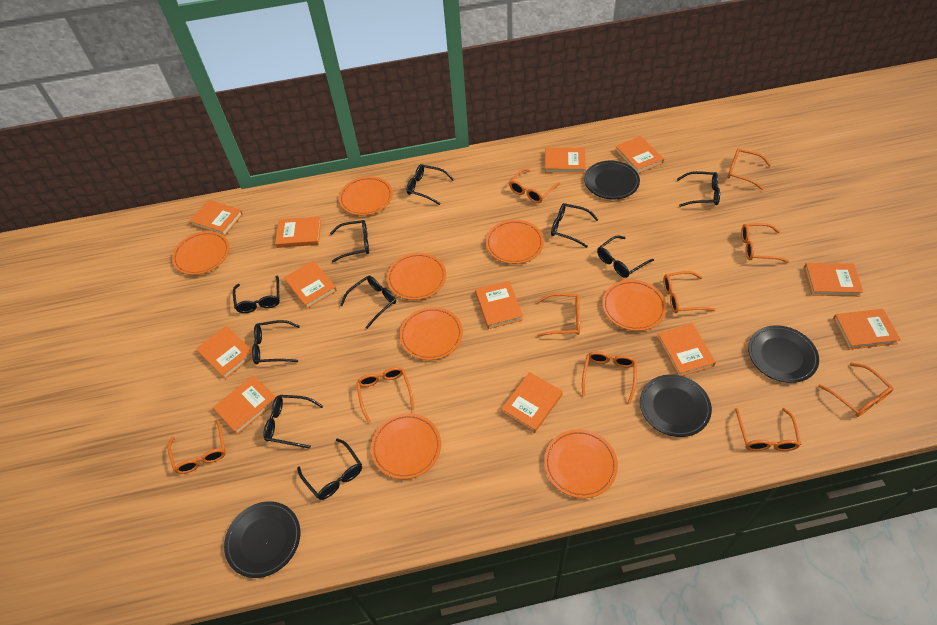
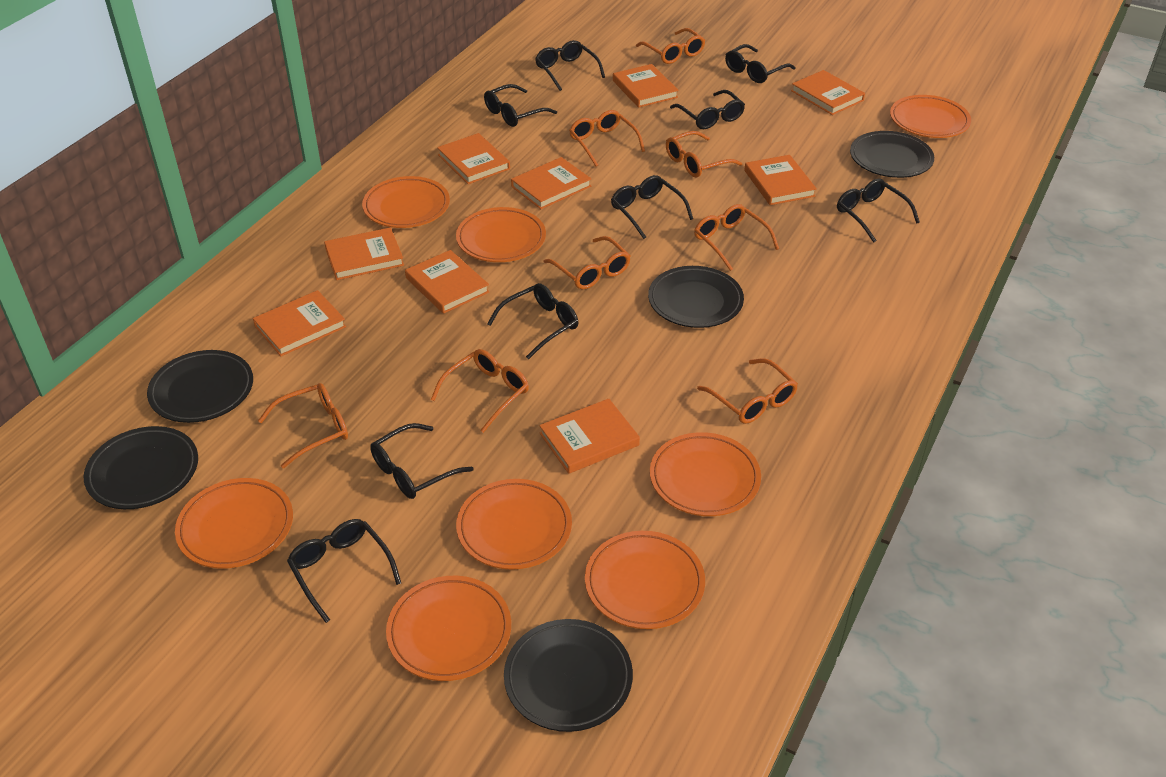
black glasses: 10 -> 9
black plate: 4 -> 5
orange book: 12 -> 9
orange glasses: 10 -> 8

